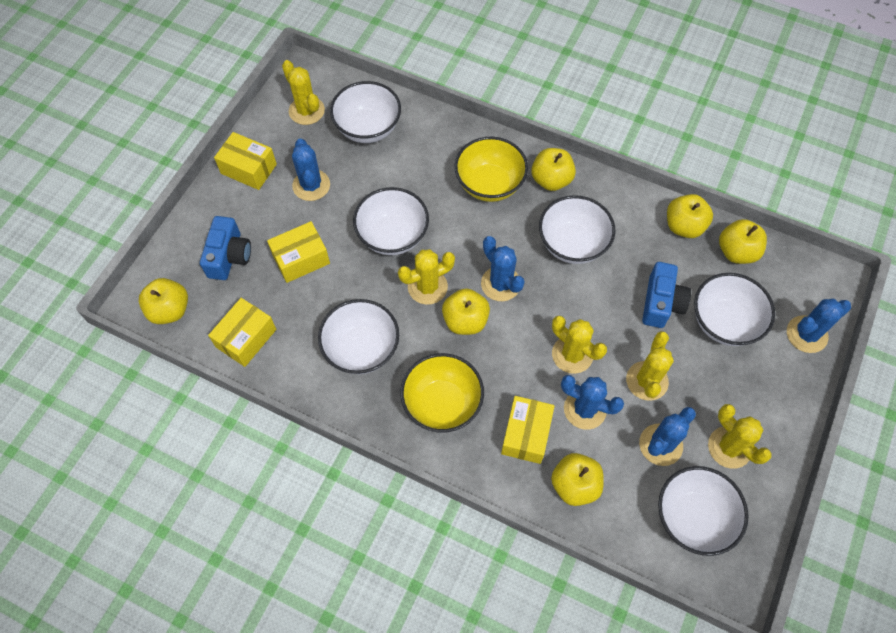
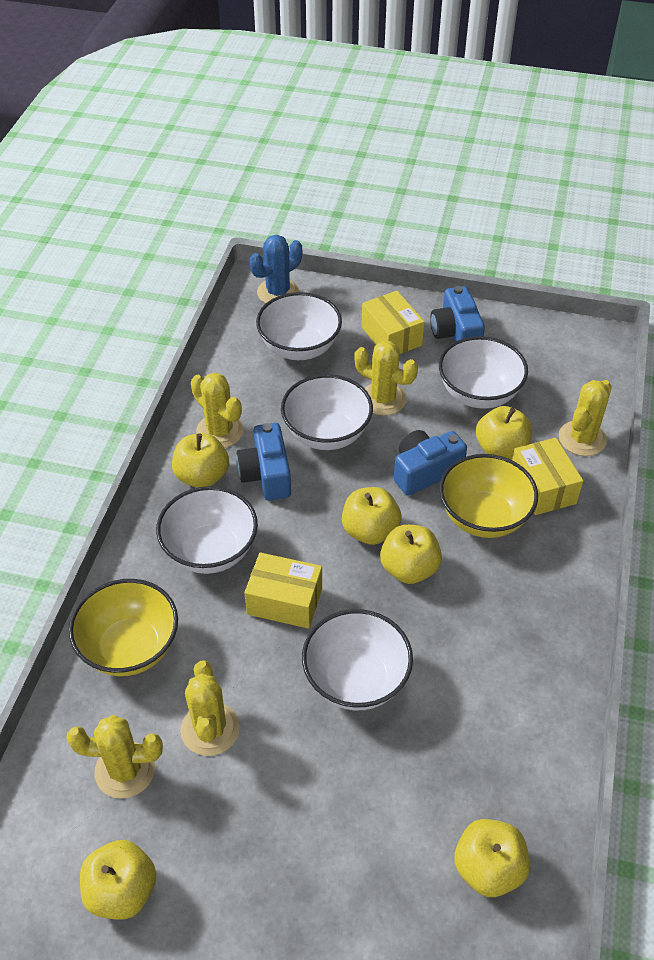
blue cactus: 5 -> 1
blue camera: 2 -> 3
white bowl: 6 -> 5
yellow box: 4 -> 3

